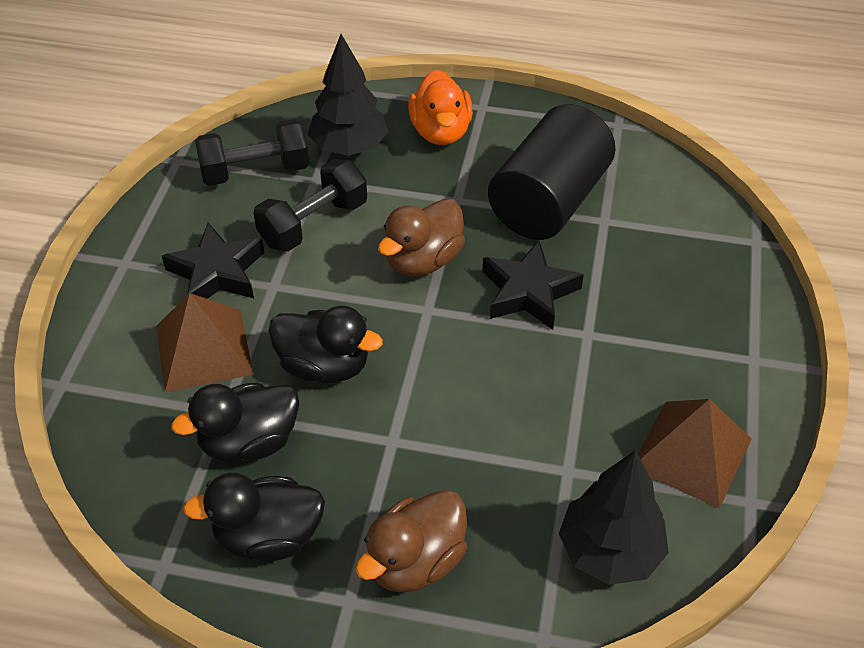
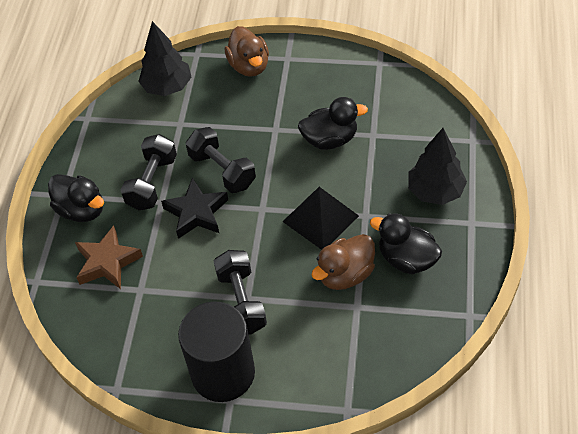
black dumbbell: 2 -> 3
black pyramid: 0 -> 1
black star: 2 -> 1
brown pyramid: 2 -> 0
brown star: 0 -> 1
orange duck: 1 -> 0

